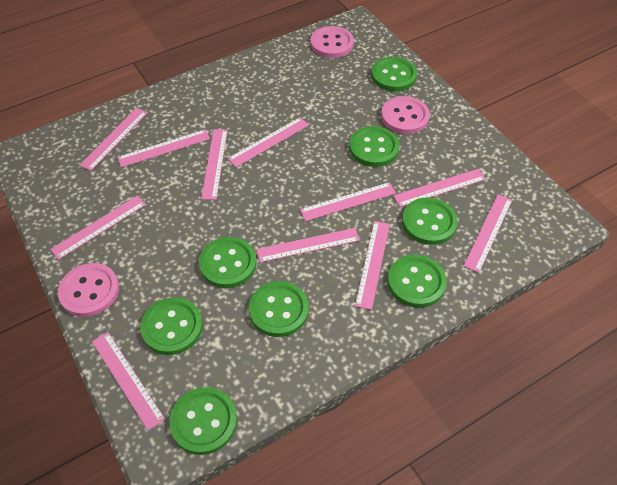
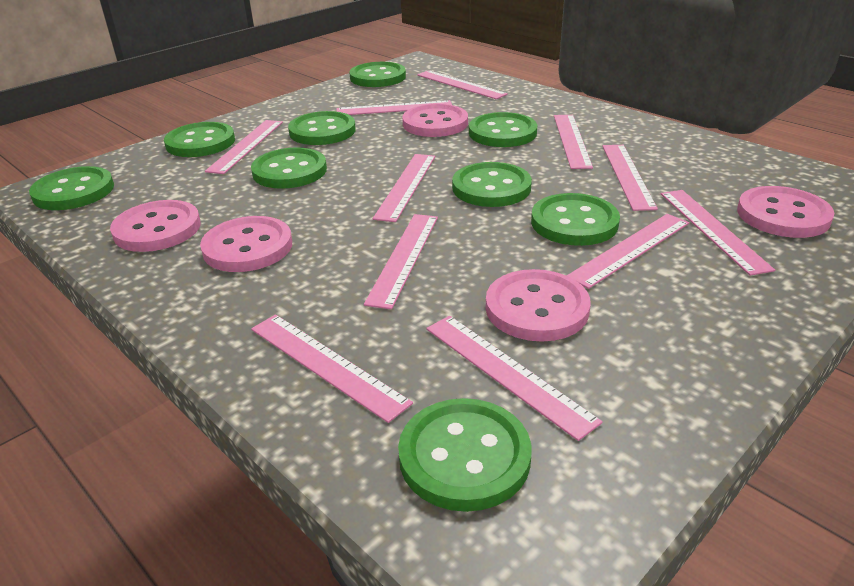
green button: 8 -> 9
pink button: 3 -> 5

